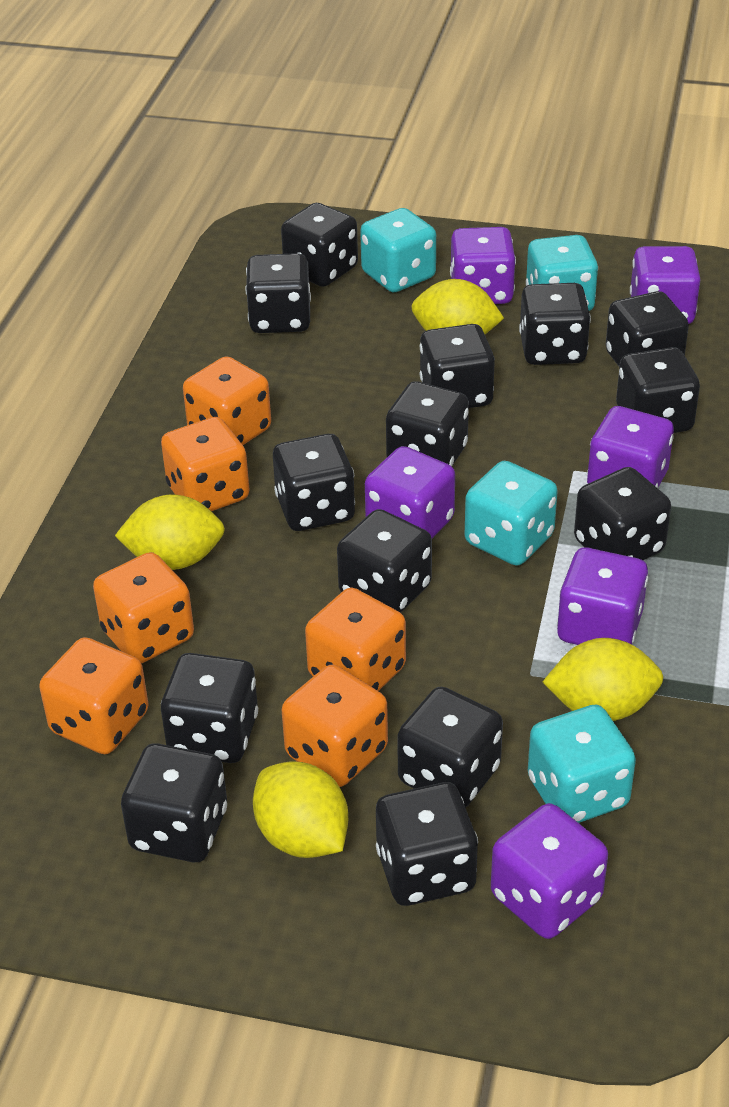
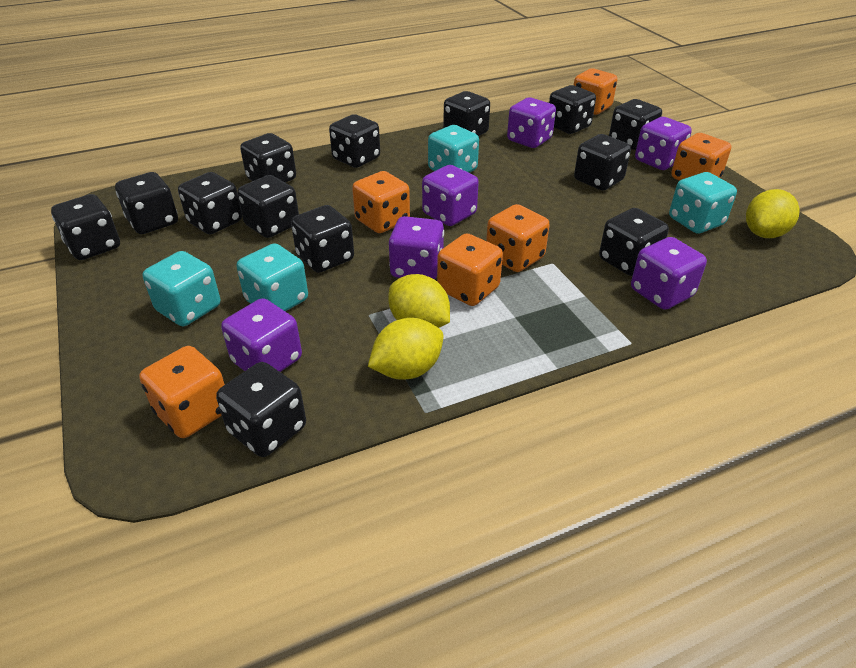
black dice: 14 -> 13
yellow lemon: 4 -> 3

